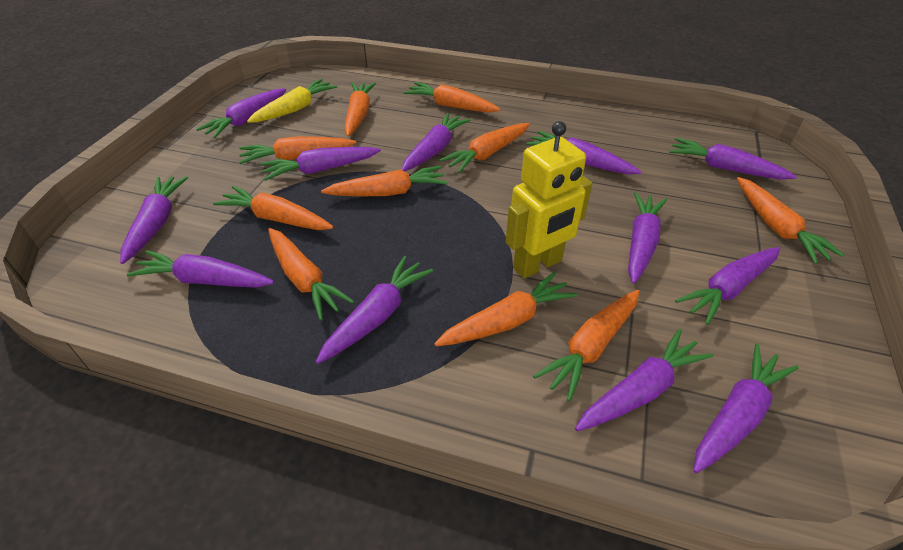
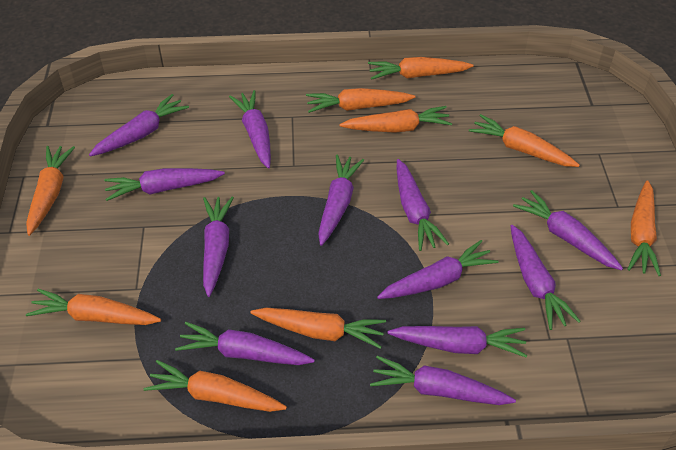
orange carrot: 10 -> 9
yellow carrot: 1 -> 0
yellow robot: 1 -> 0

